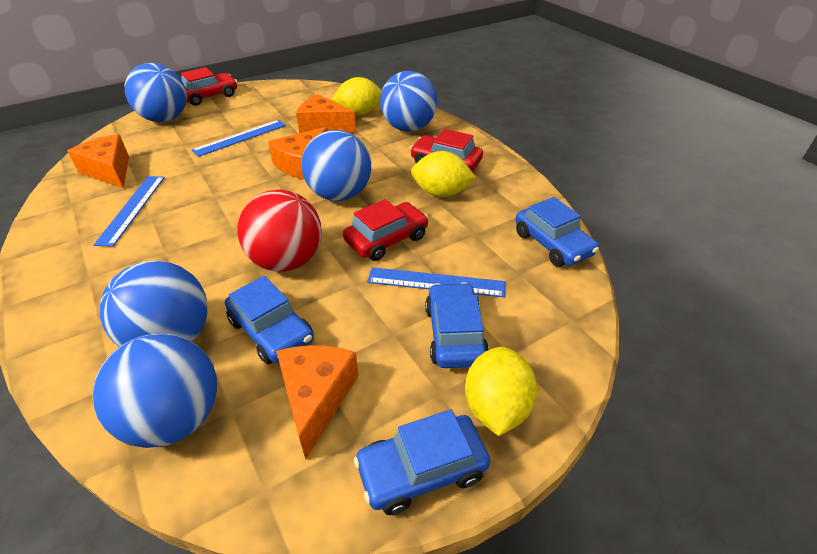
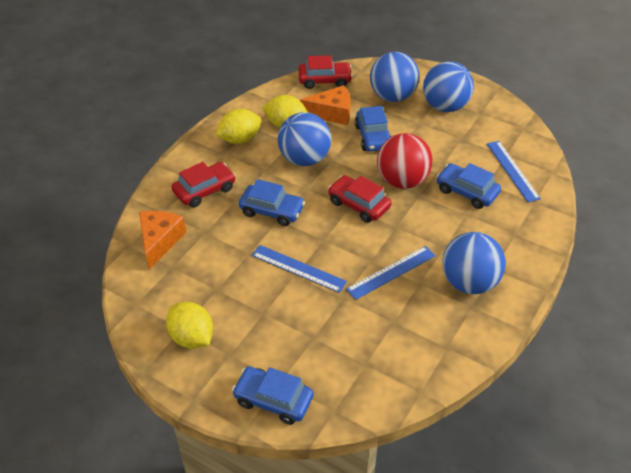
blue ball: 5 -> 4
orange cheese: 4 -> 2

